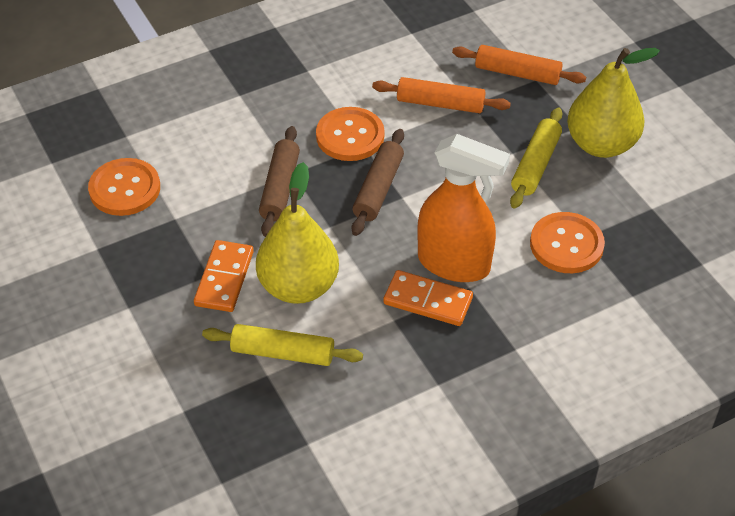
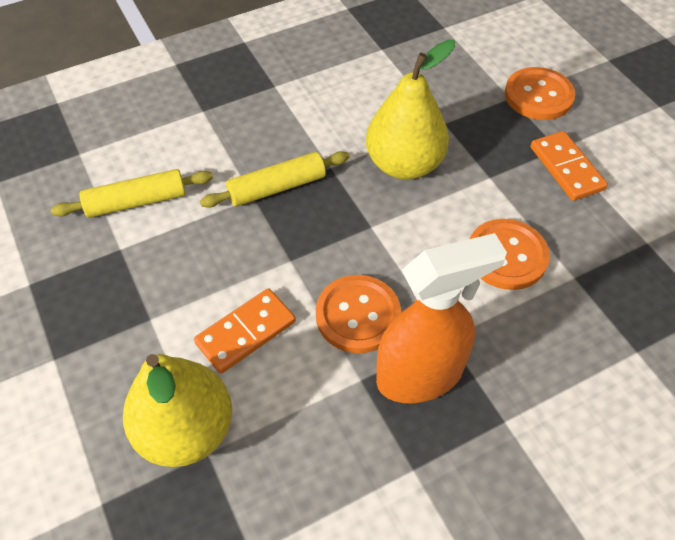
brown rolling pin: 2 -> 0
orange rolling pin: 2 -> 0

